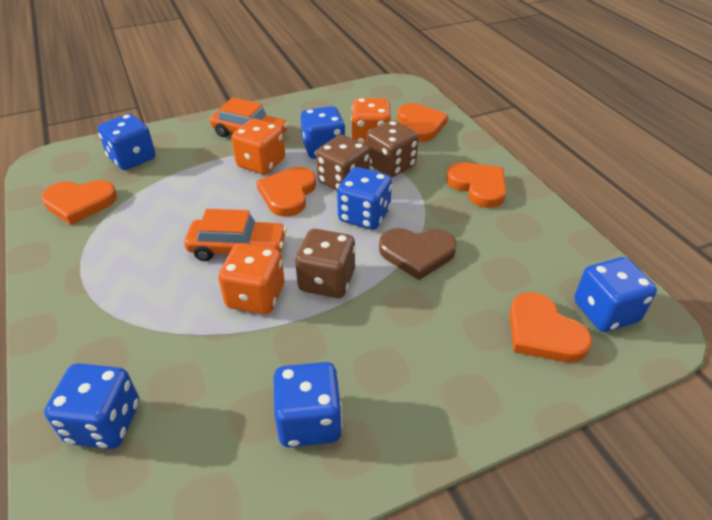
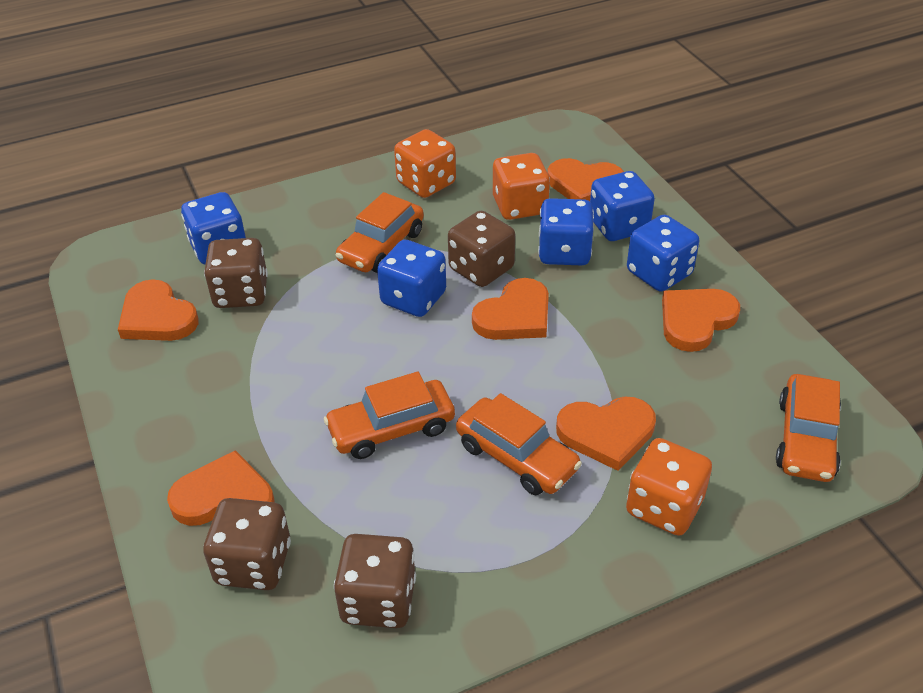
blue dice: 6 -> 5
brown dice: 3 -> 4
brown heart: 1 -> 0
orange car: 2 -> 4
orange heart: 5 -> 6

